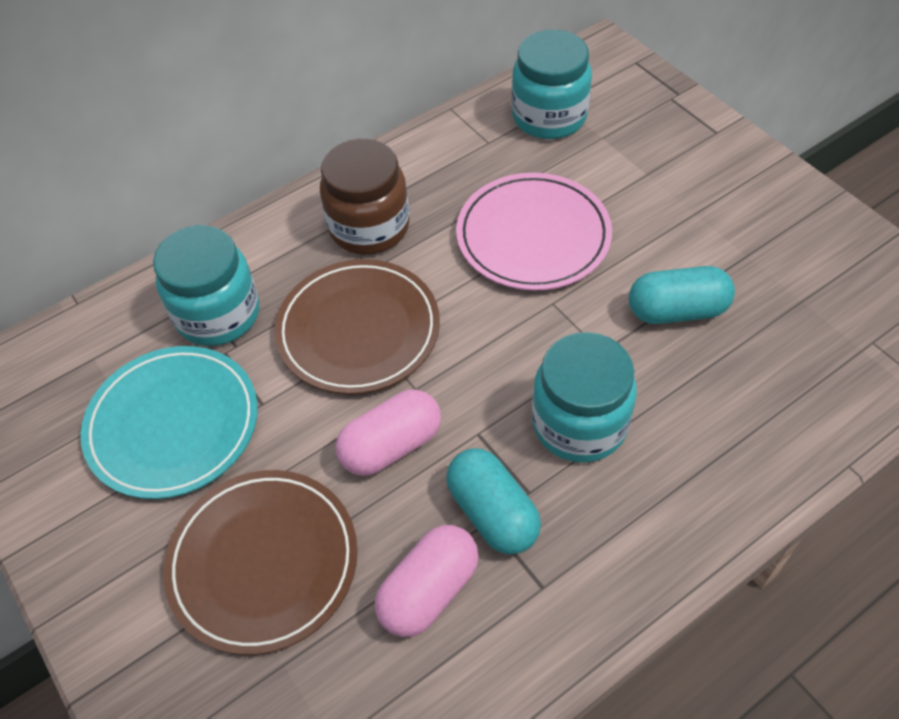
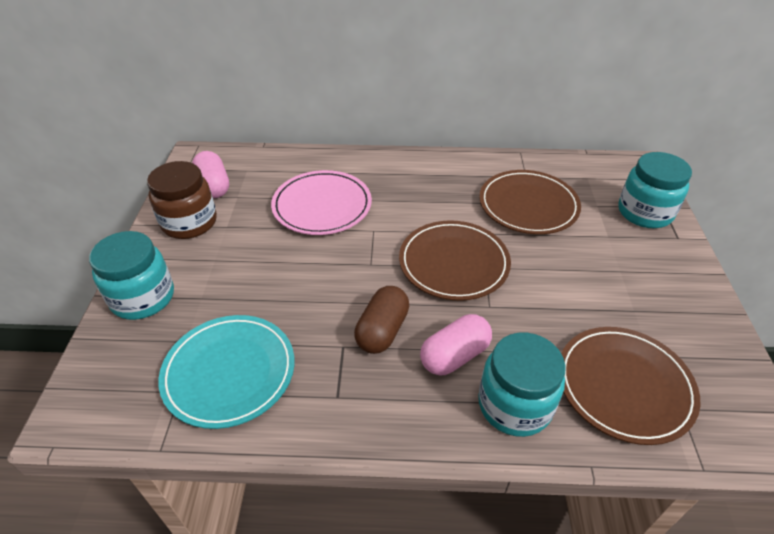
brown capsule: 0 -> 1
brown plate: 2 -> 3
turquoise capsule: 2 -> 0

